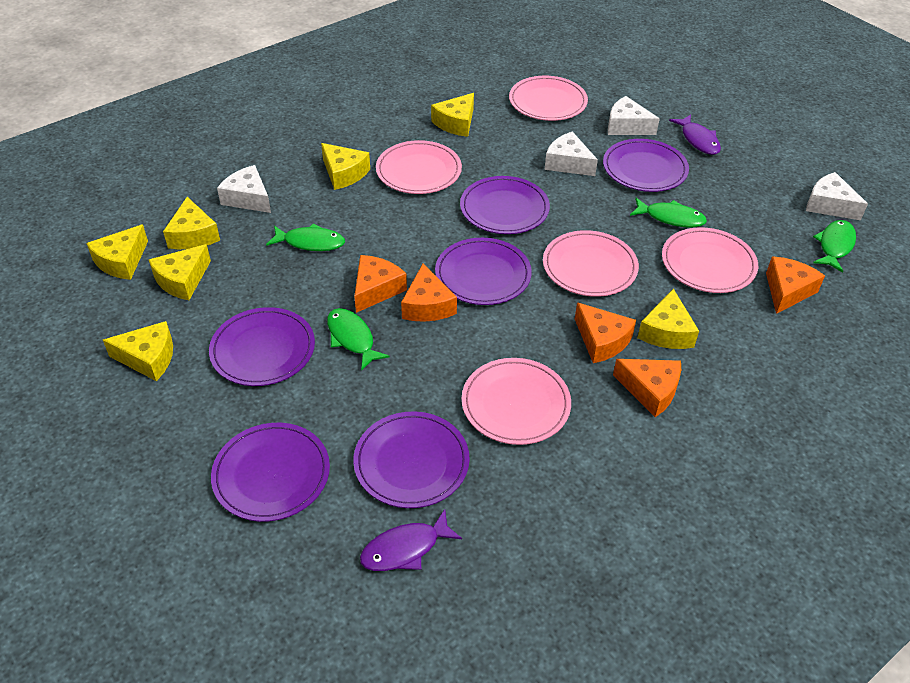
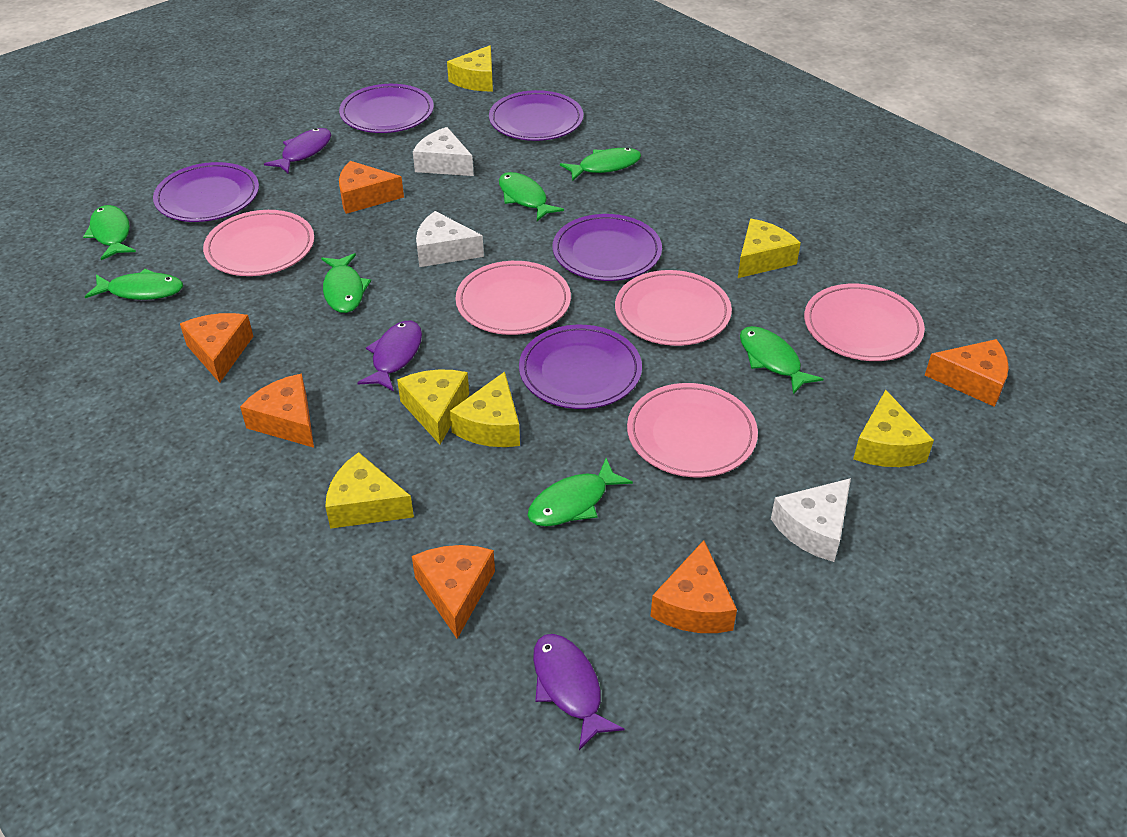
green fish: 4 -> 7
orange cheese: 5 -> 6
purple fish: 2 -> 3
purple plate: 6 -> 5
white cheese: 4 -> 3
yellow cheese: 7 -> 6

